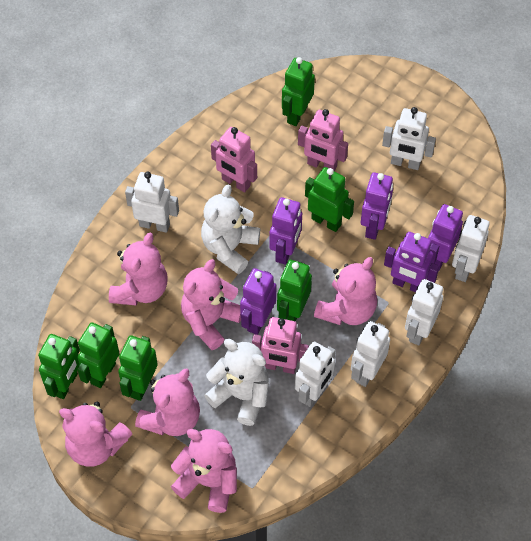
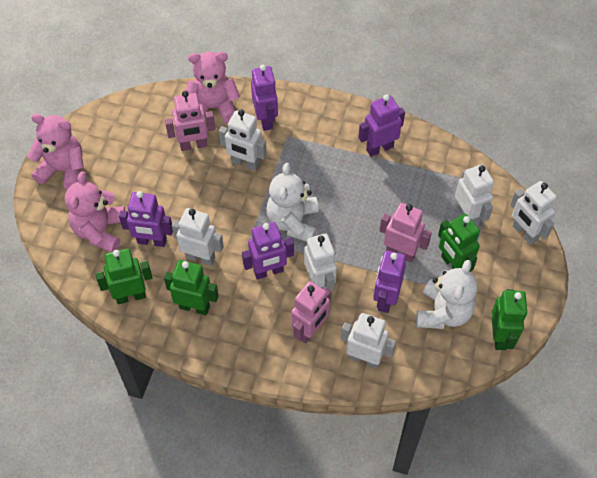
green robot: 6 -> 4
pink teddy bear: 6 -> 3

